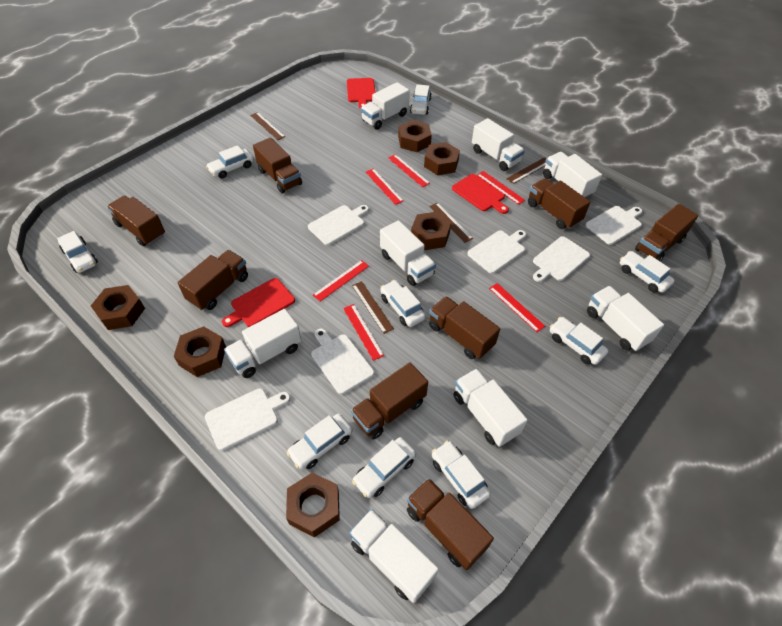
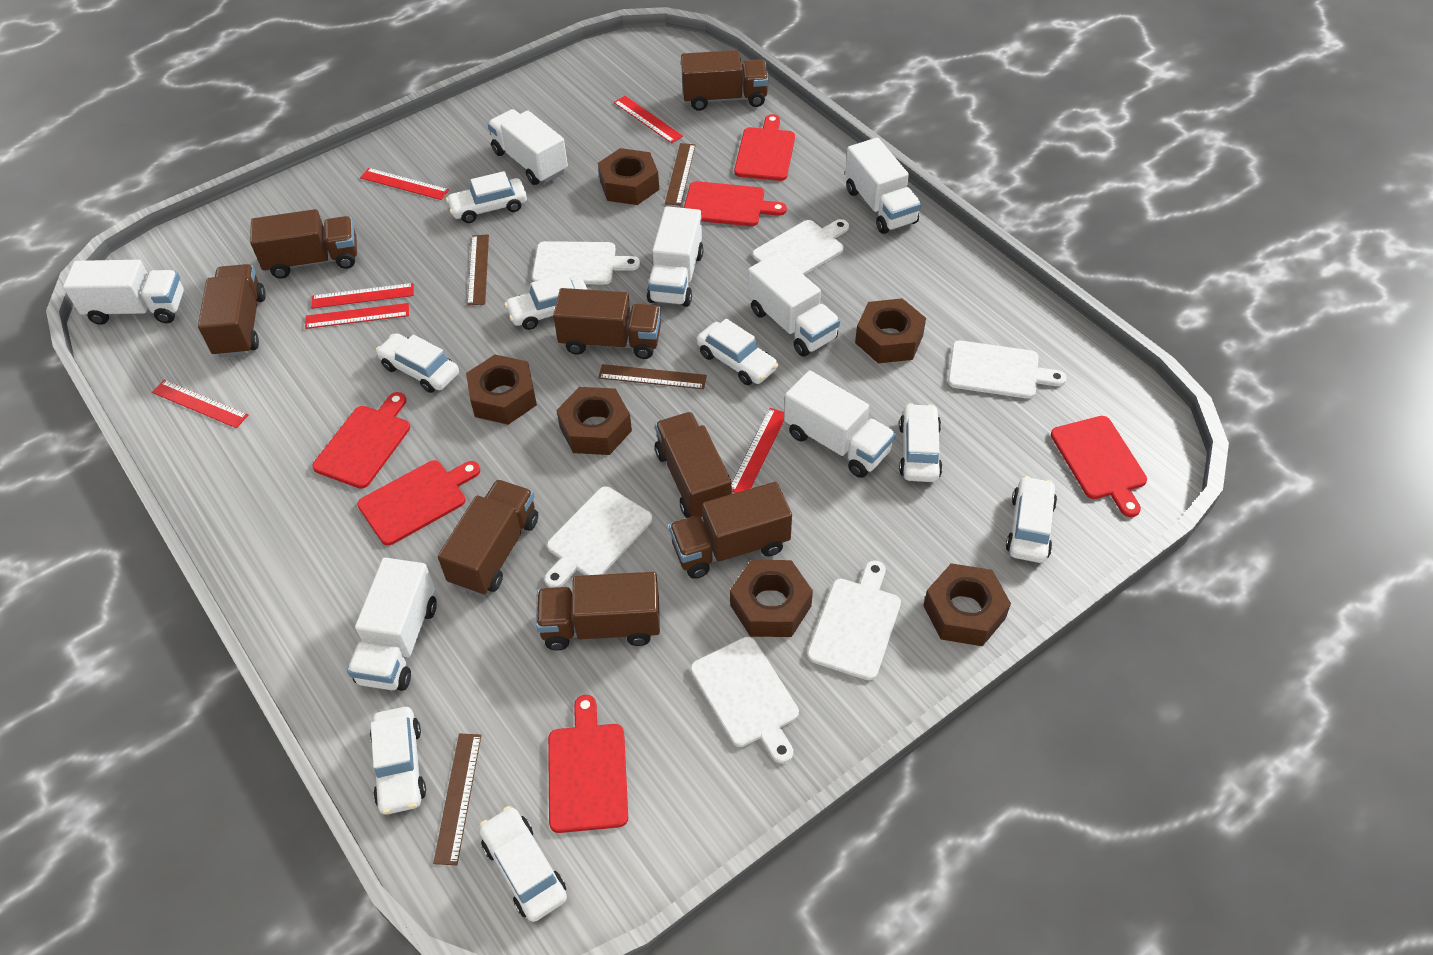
red cutting board: 3 -> 6
white car: 9 -> 8
white truck: 8 -> 7

